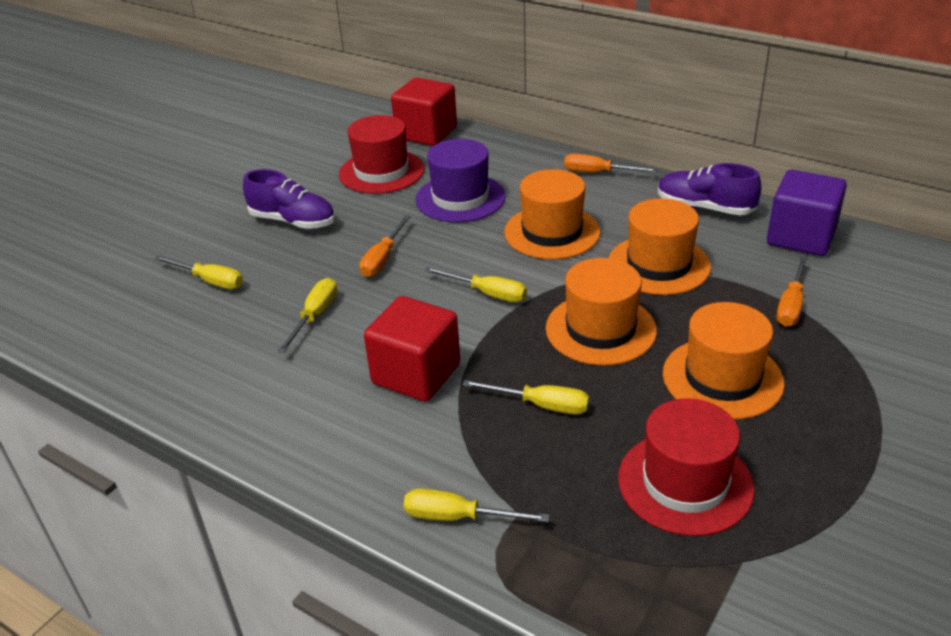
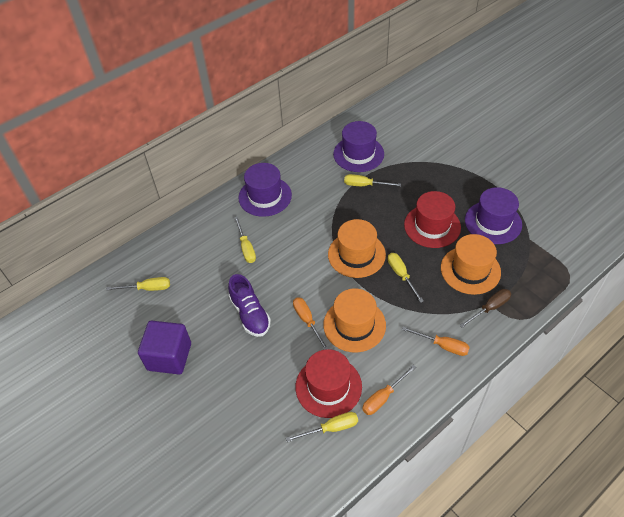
brown screwdriver: 0 -> 1
orange hat: 4 -> 3
purple hat: 1 -> 3
purple shoe: 2 -> 1
red cube: 2 -> 0

